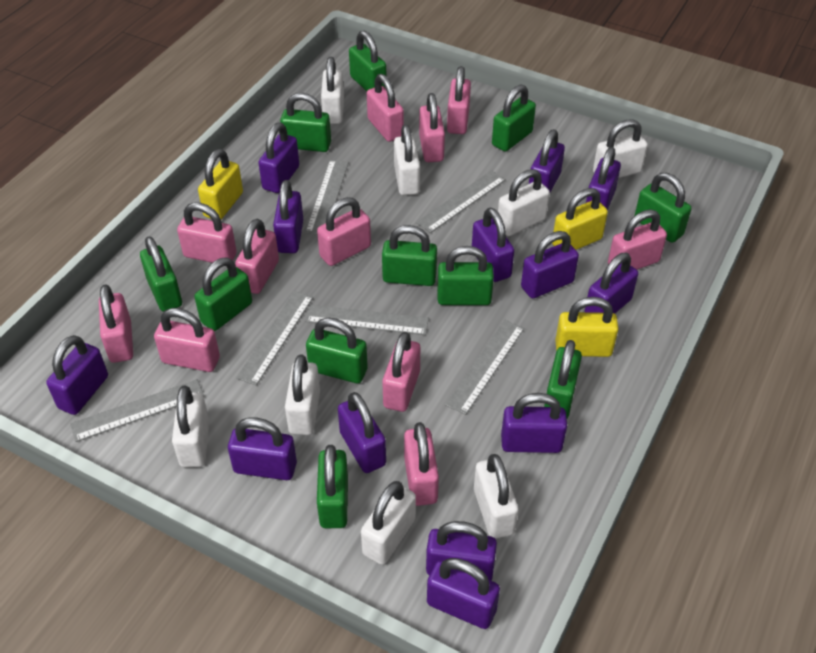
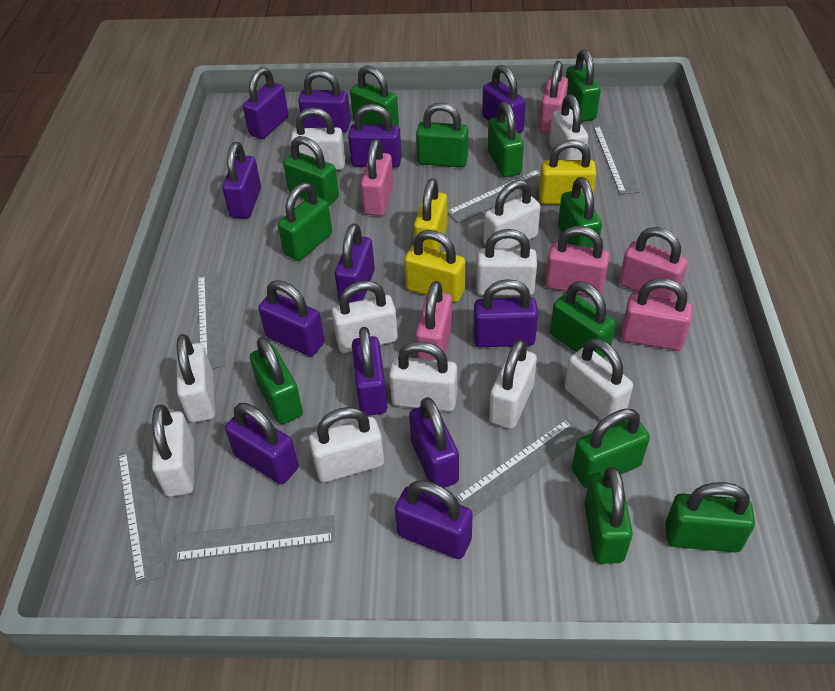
green padlock: 11 -> 12
pink padlock: 11 -> 6
purple padlock: 13 -> 12
white padlock: 8 -> 11

